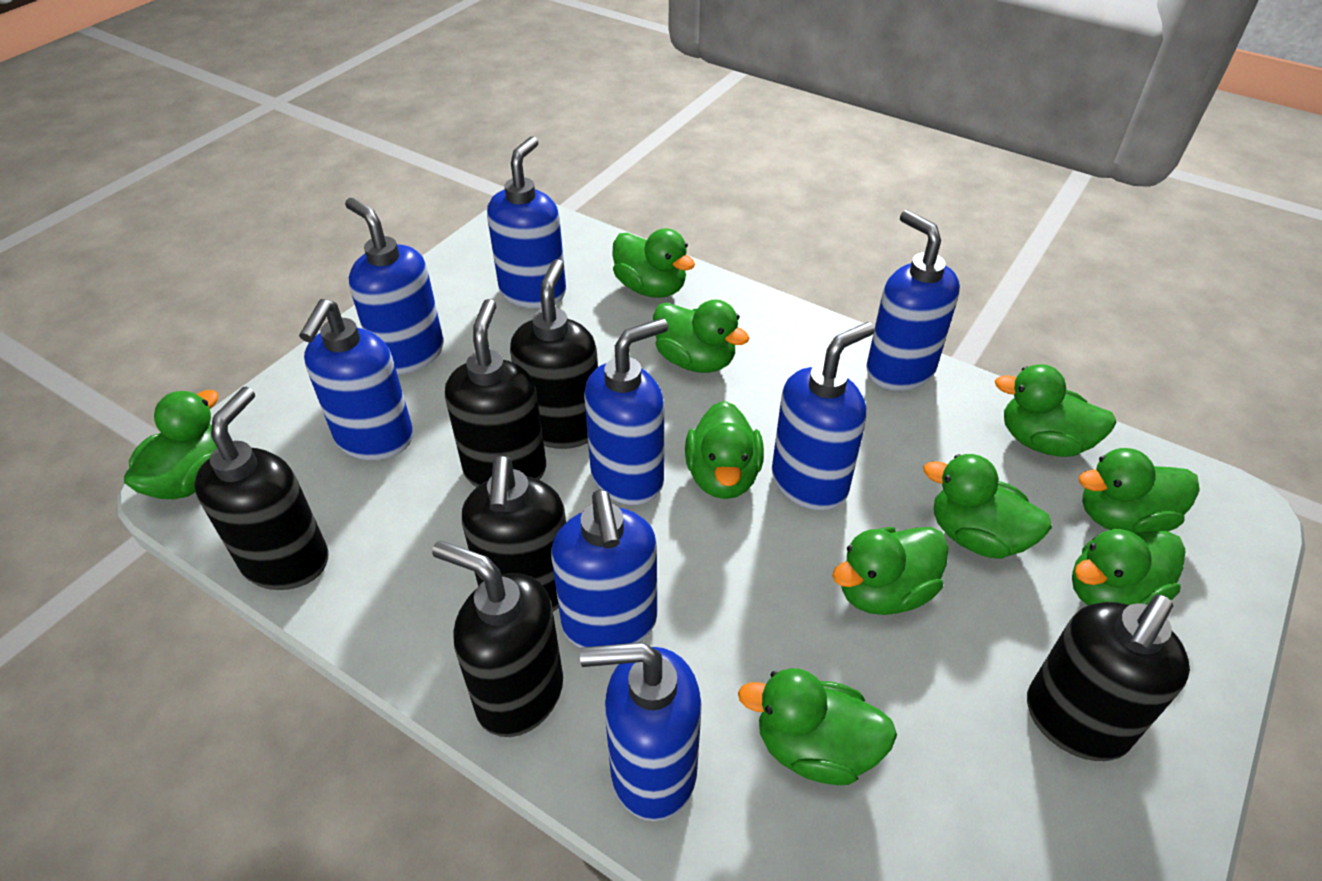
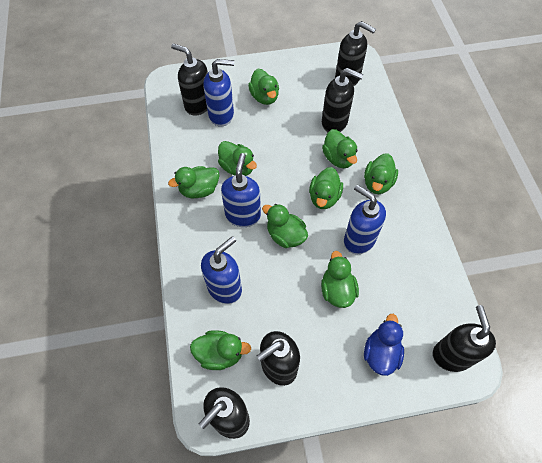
blue duck: 0 -> 1
blue soap dispenser: 8 -> 4
green duck: 10 -> 9

